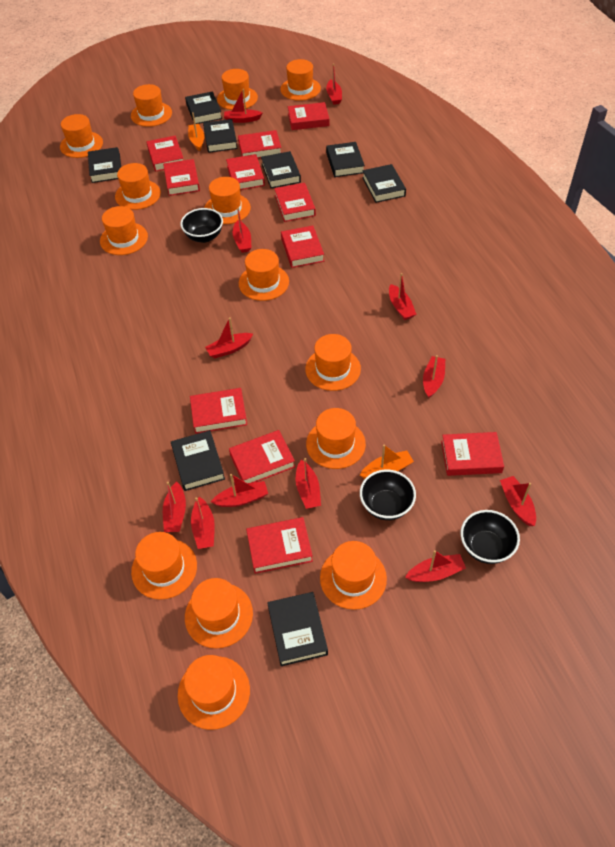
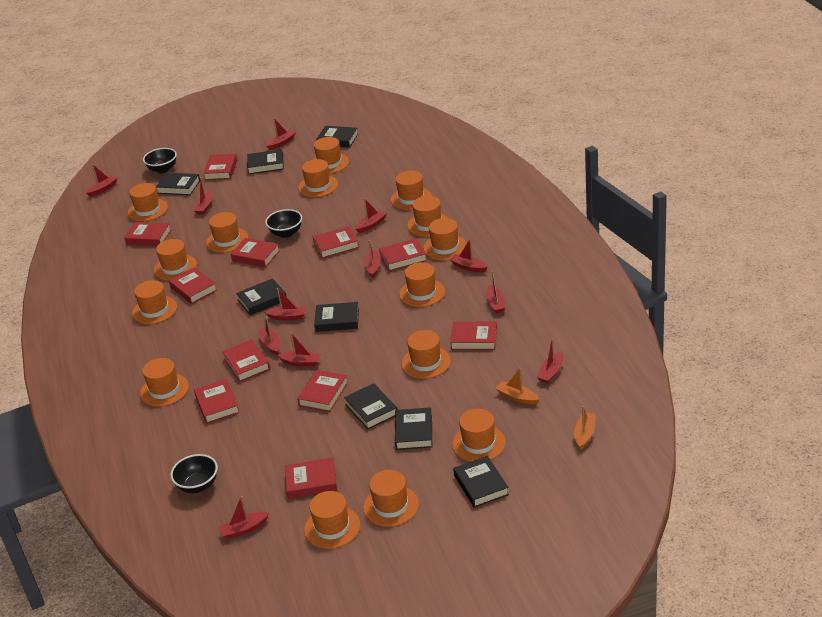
orange hat: 14 -> 15

